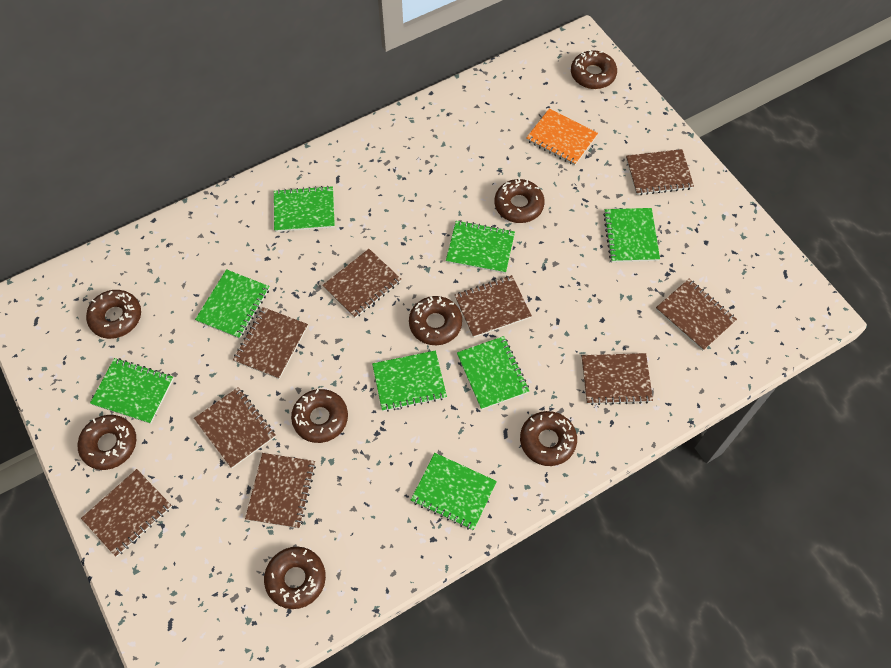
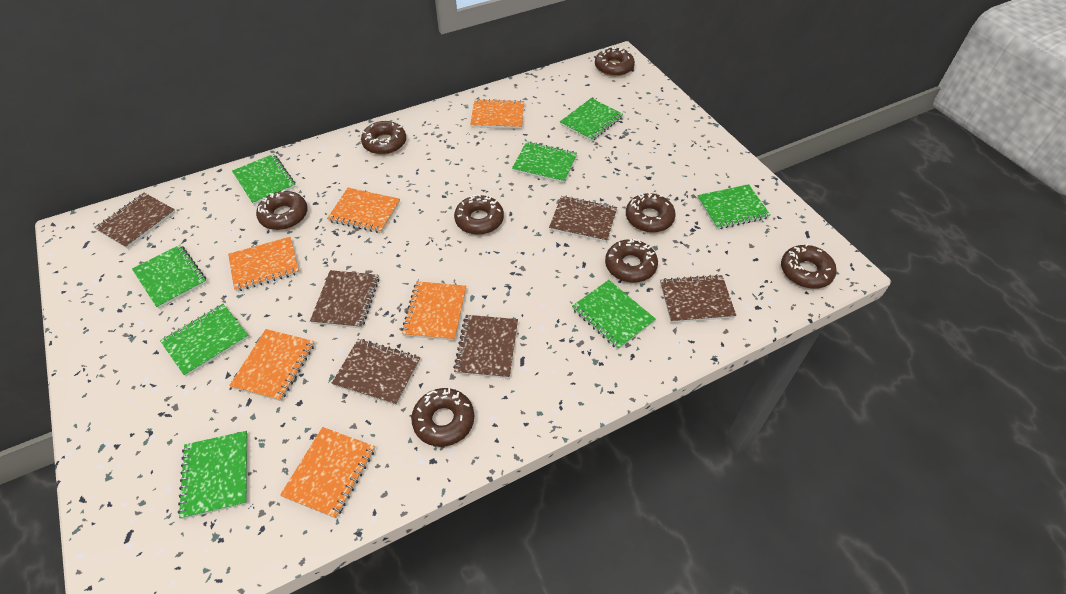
brown notebook: 9 -> 6
orange notebook: 1 -> 6

